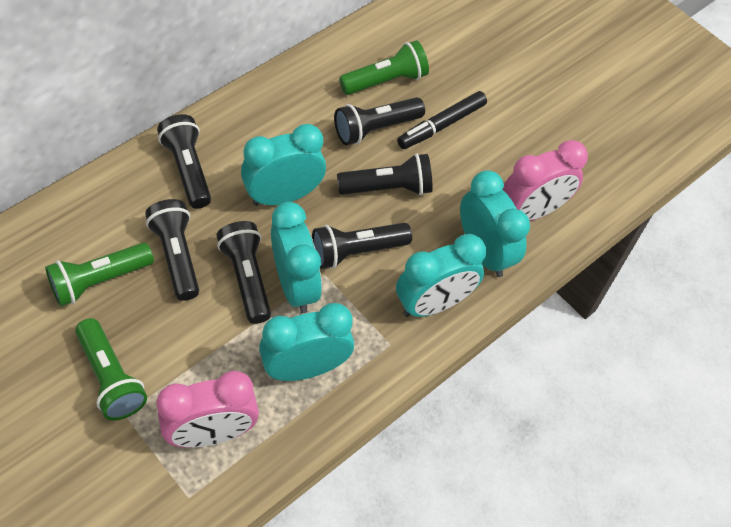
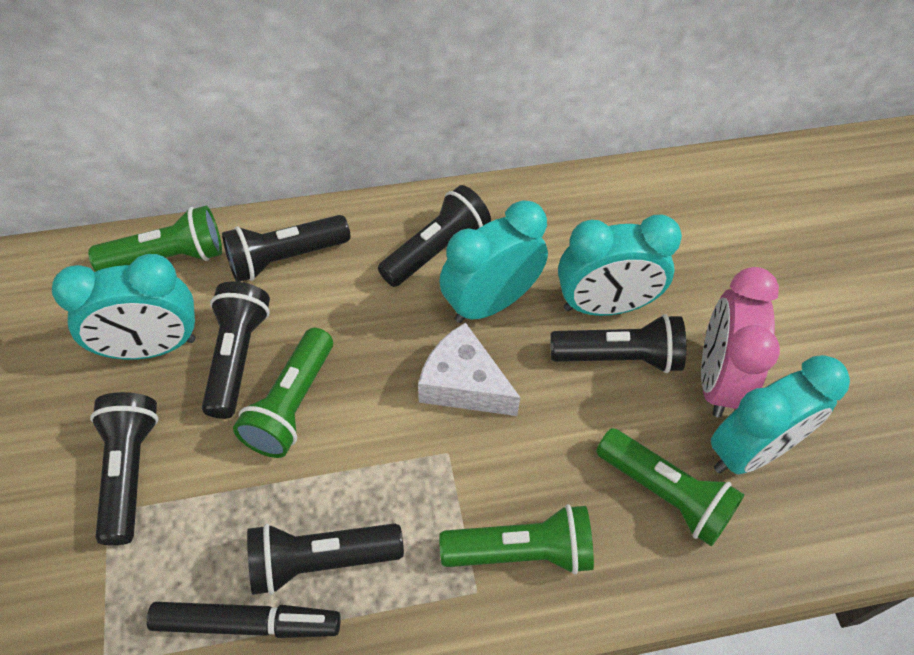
green flashlight: 3 -> 4
pink clock: 2 -> 1
turquoise clock: 5 -> 4
white cheese: 0 -> 1

